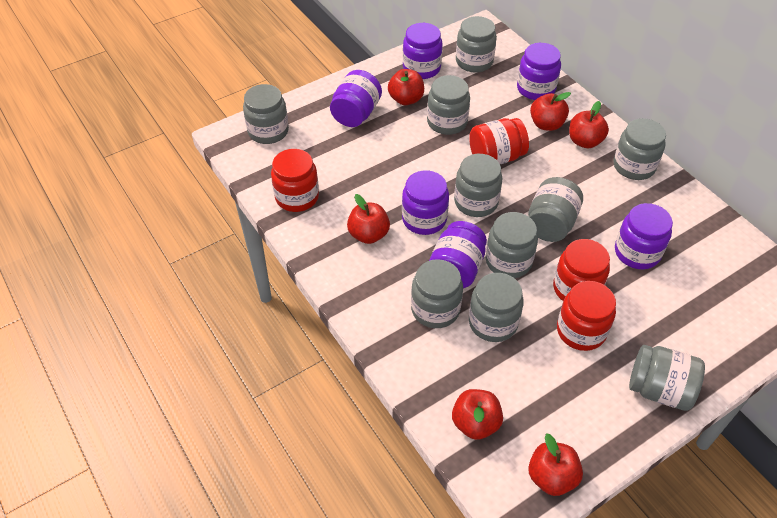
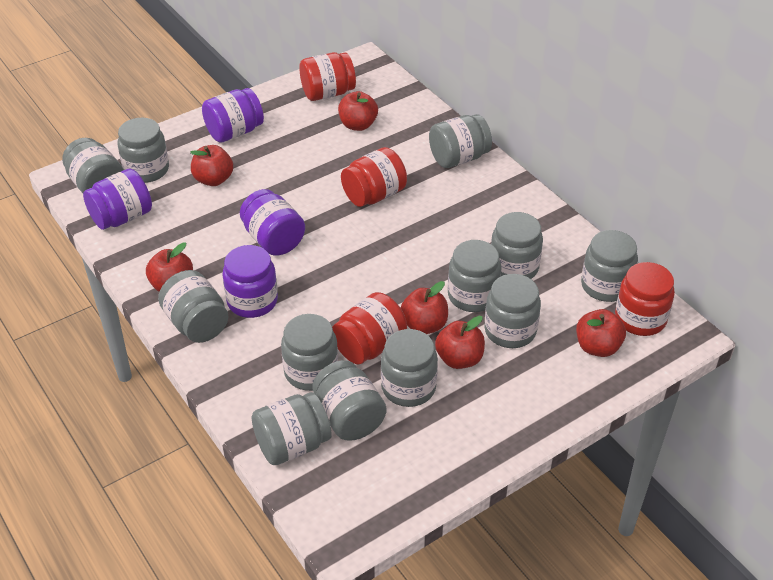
grey jar: 10 -> 12
purple jar: 6 -> 4

